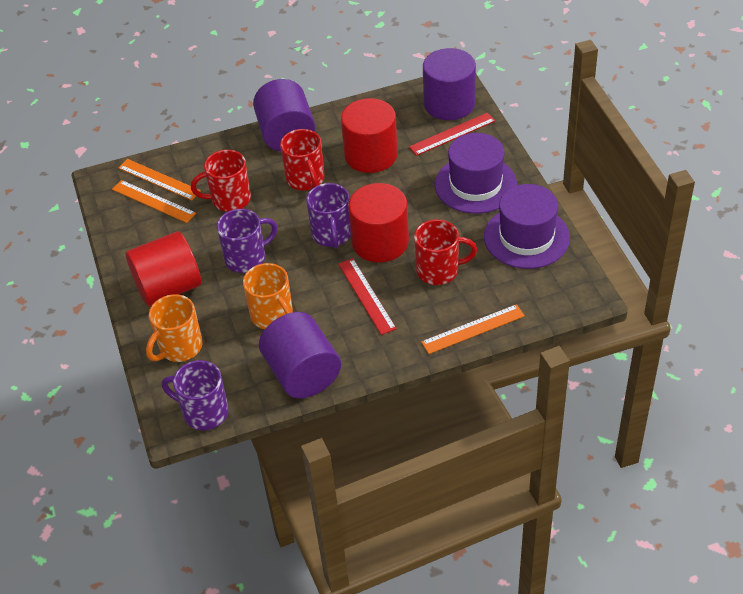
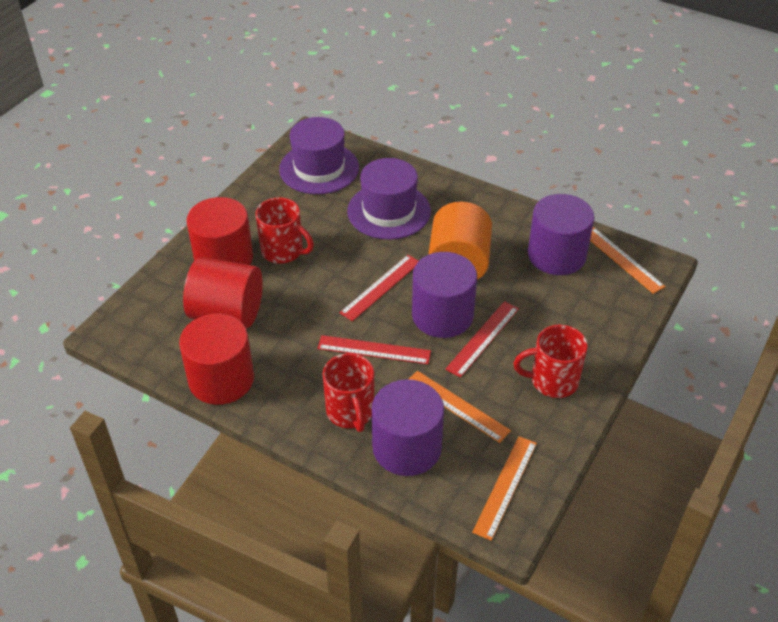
orange cylinder: 0 -> 1
orange mug: 2 -> 0
purple mug: 3 -> 0
red ruler: 2 -> 3

